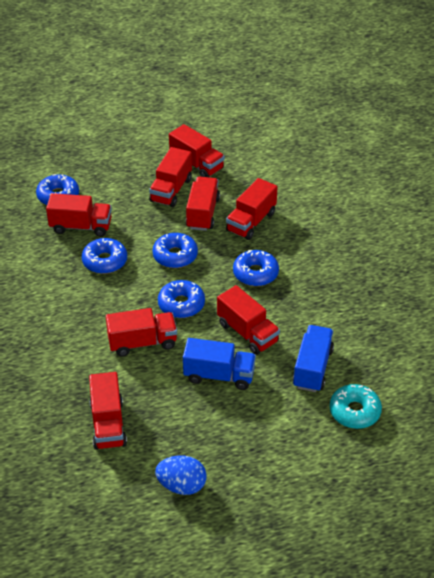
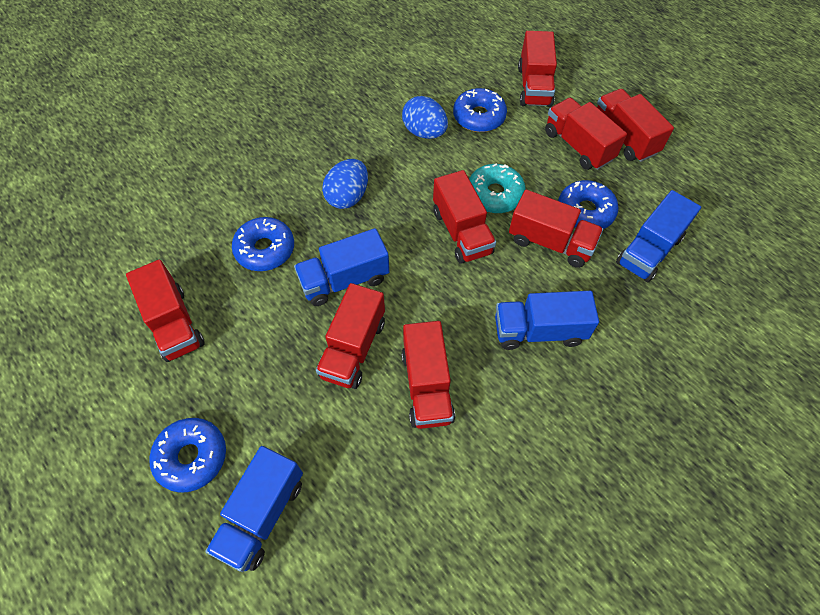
blue donut: 5 -> 4
blue egg: 1 -> 2
blue truck: 2 -> 4

